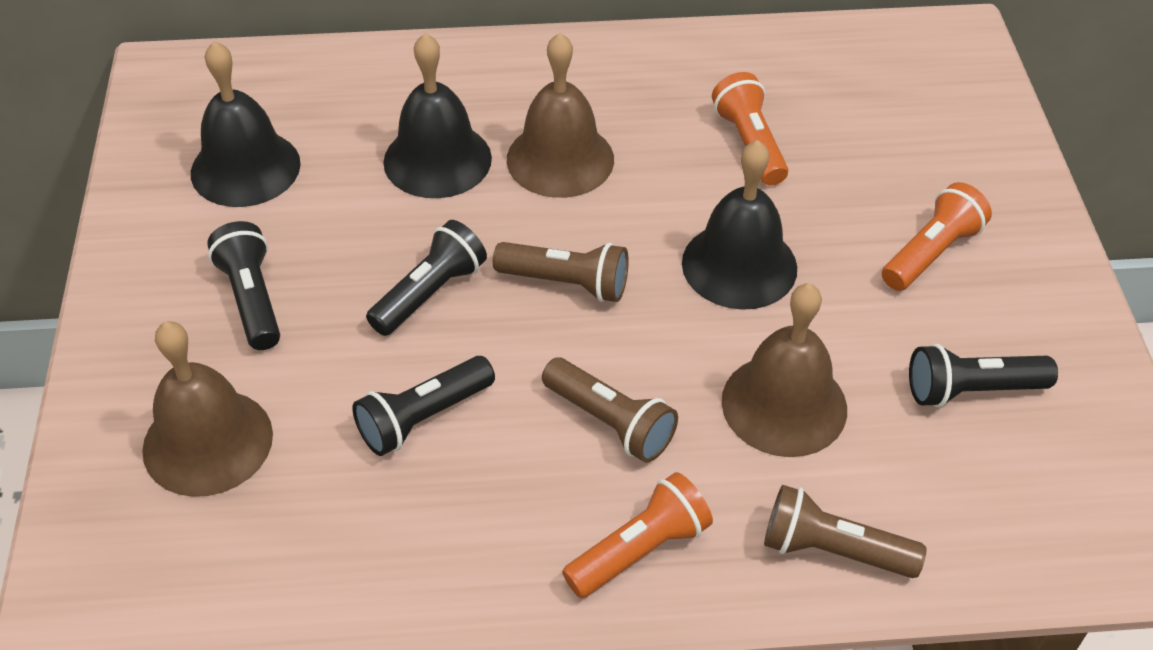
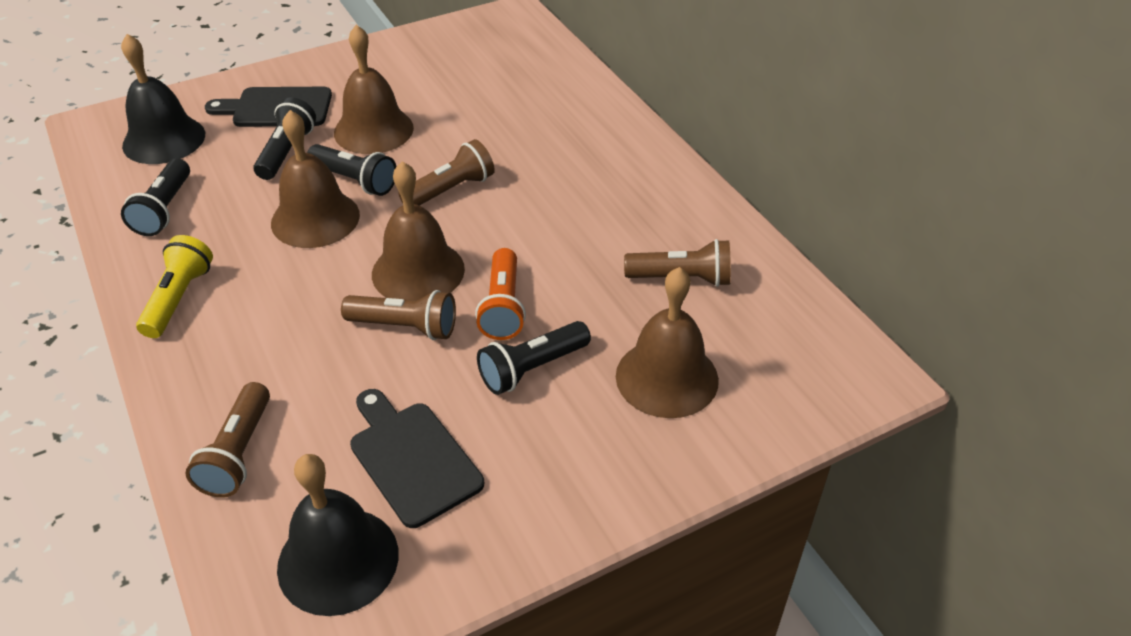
black bell: 3 -> 2
black cutting board: 0 -> 2
brown bell: 3 -> 4
brown flashlight: 3 -> 4
orange flashlight: 3 -> 1
yellow flashlight: 0 -> 1

